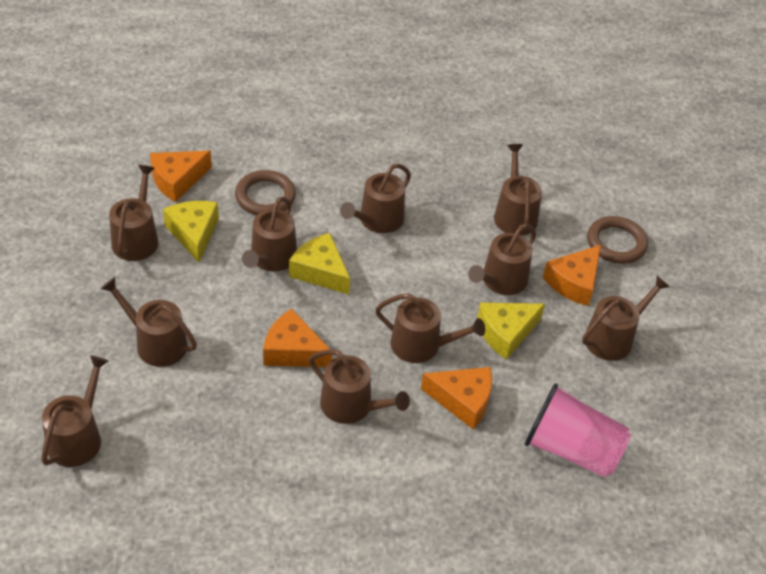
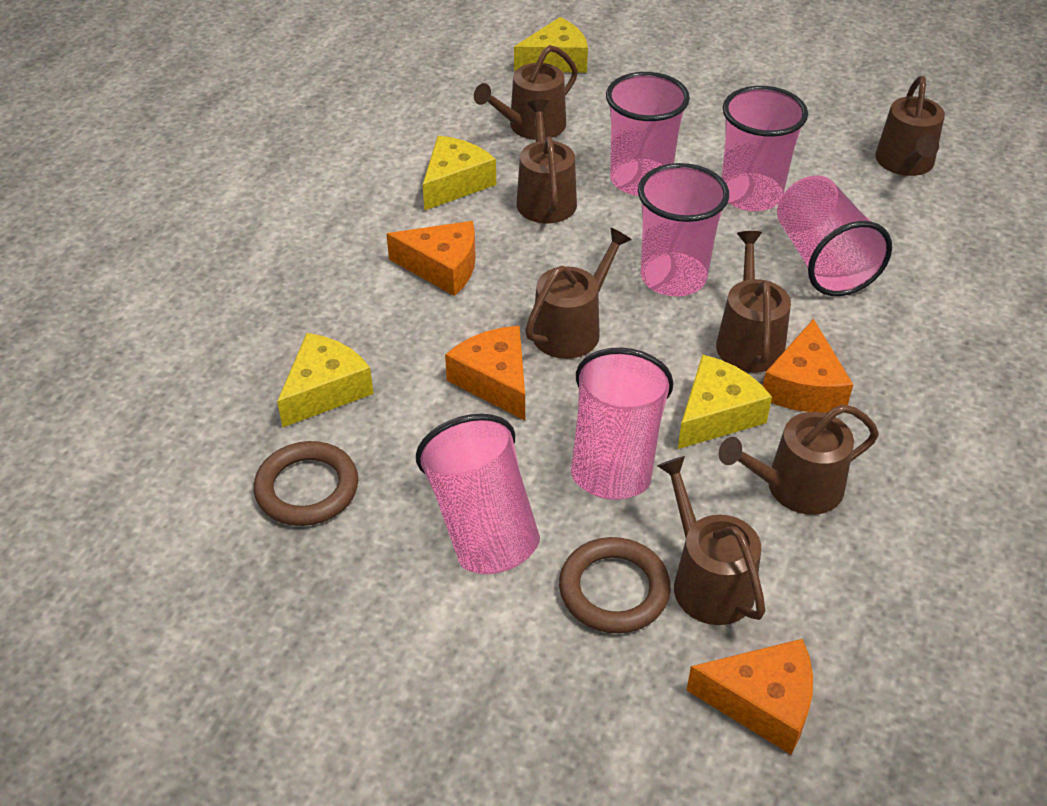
brown watering can: 10 -> 7
pink cup: 1 -> 6
yellow cheese: 3 -> 4

